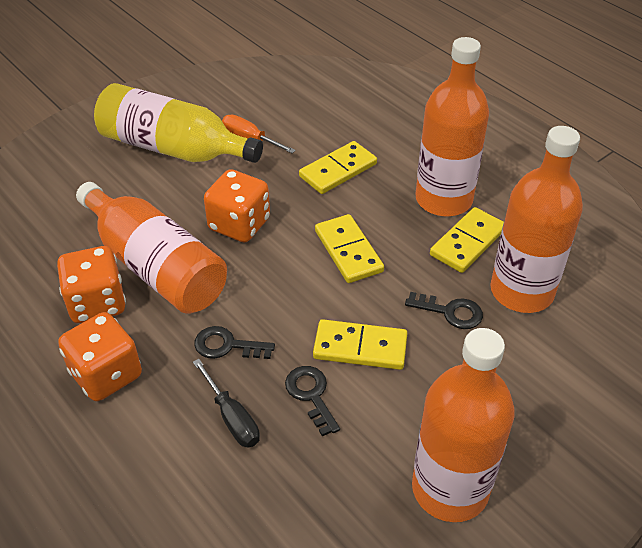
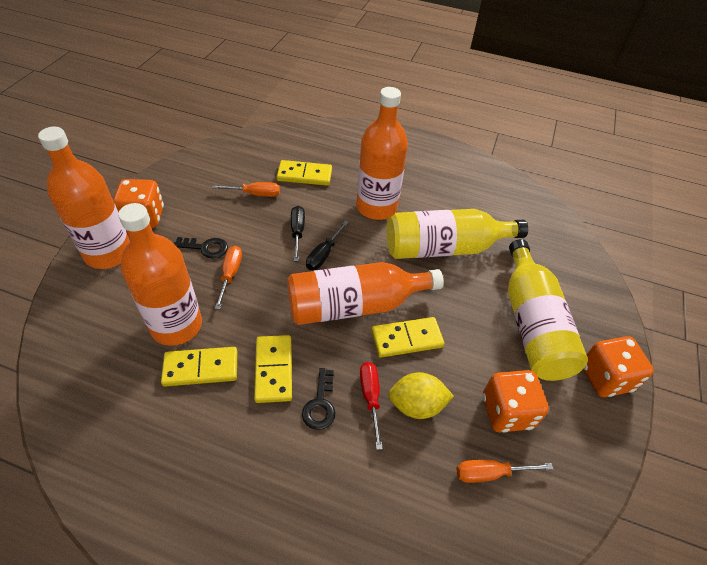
black key: 3 -> 2
black screwdriver: 1 -> 2
orange screwdriver: 1 -> 3
red screwdriver: 0 -> 1
yellow bottle: 1 -> 2
yellow lemon: 0 -> 1

